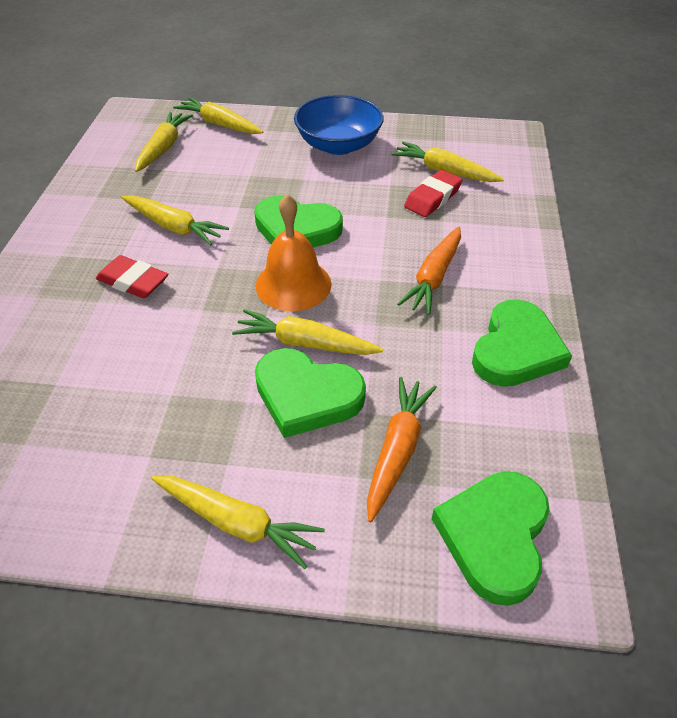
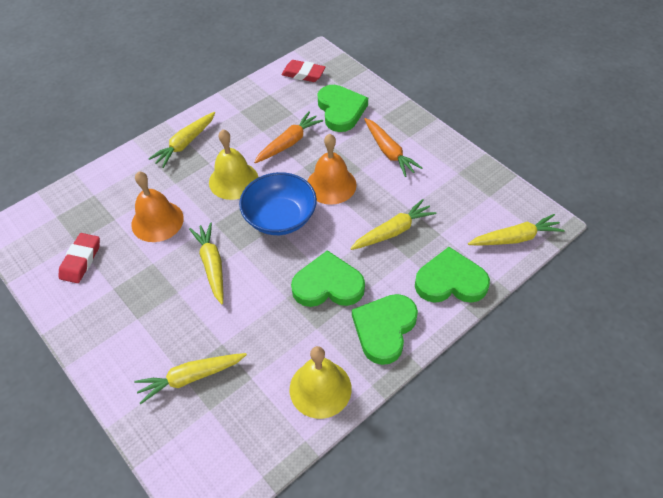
orange bell: 1 -> 2
yellow bell: 0 -> 2
yellow carrot: 6 -> 5

